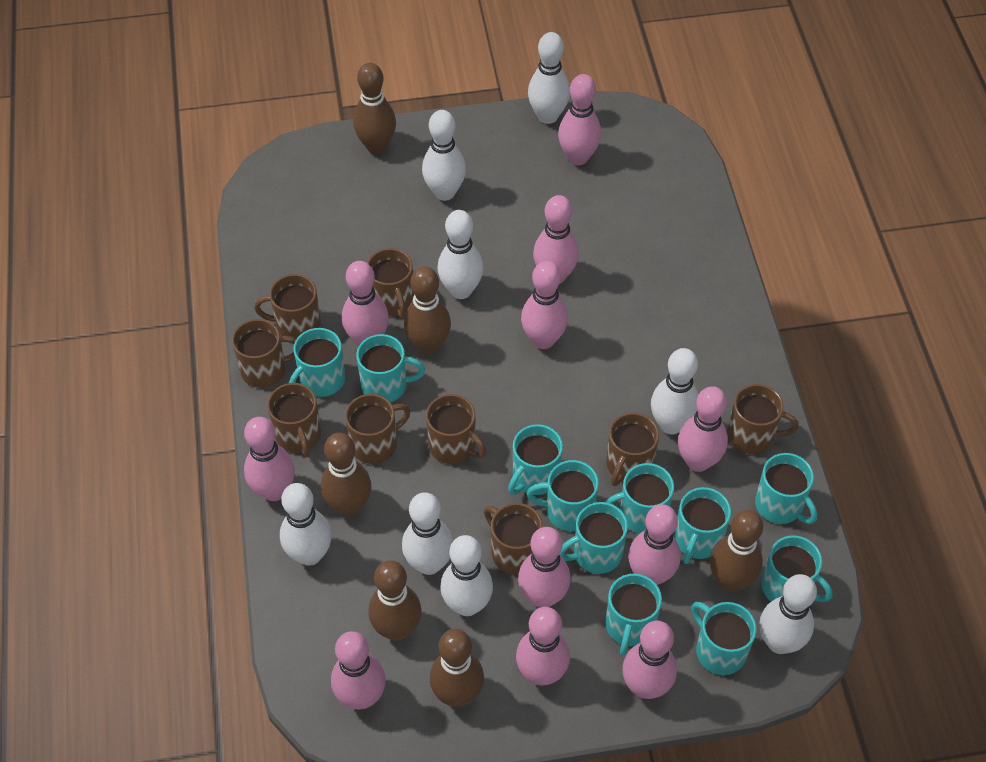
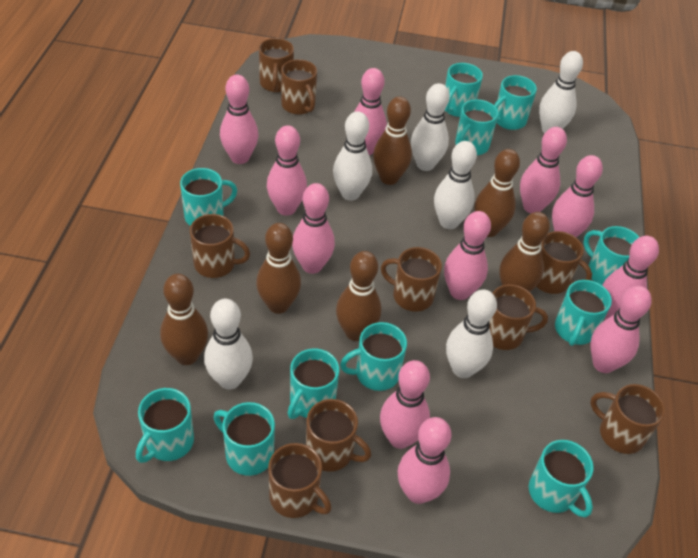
white bowling pin: 8 -> 6

